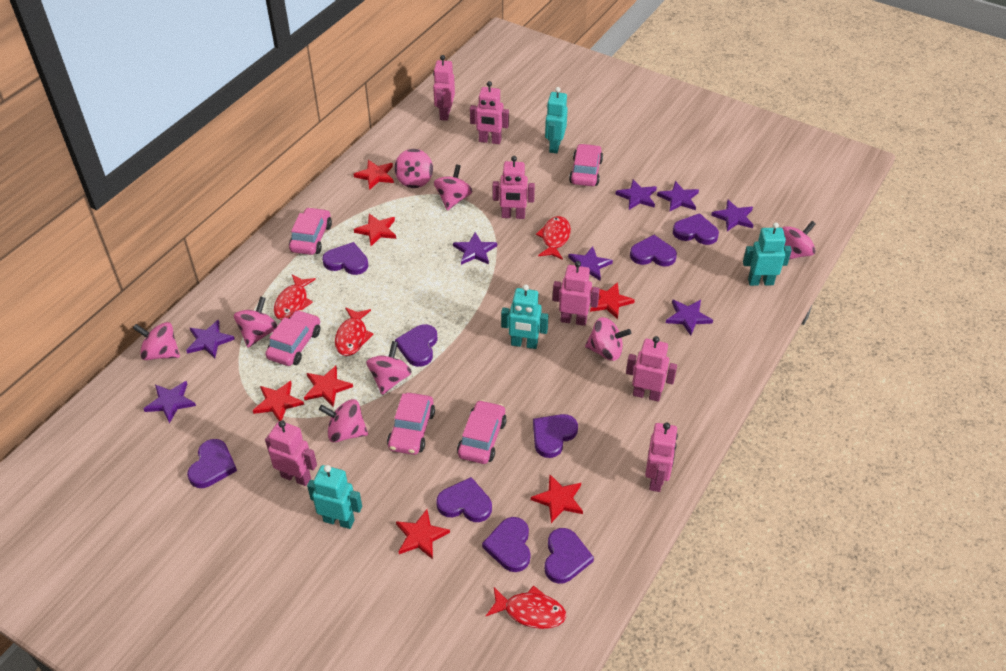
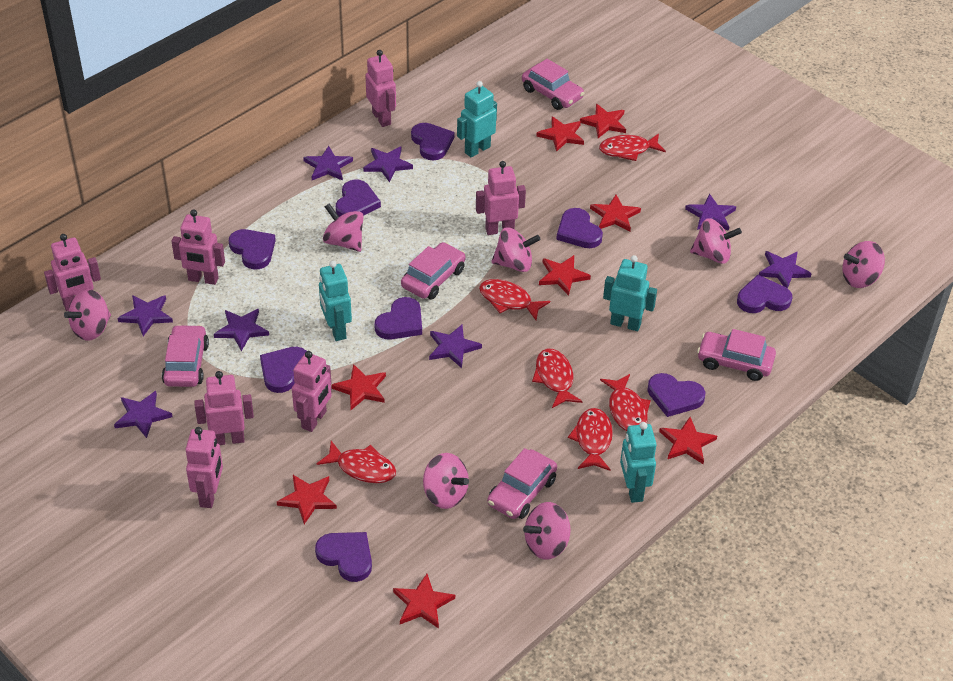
pink spinning top: 8 -> 7
red fish: 4 -> 6
red star: 7 -> 8

